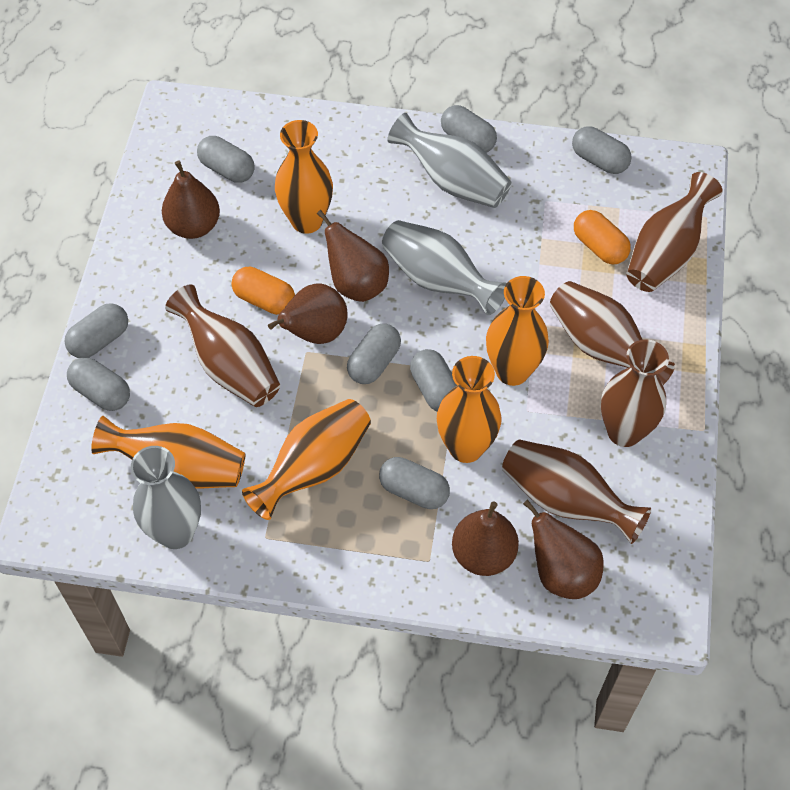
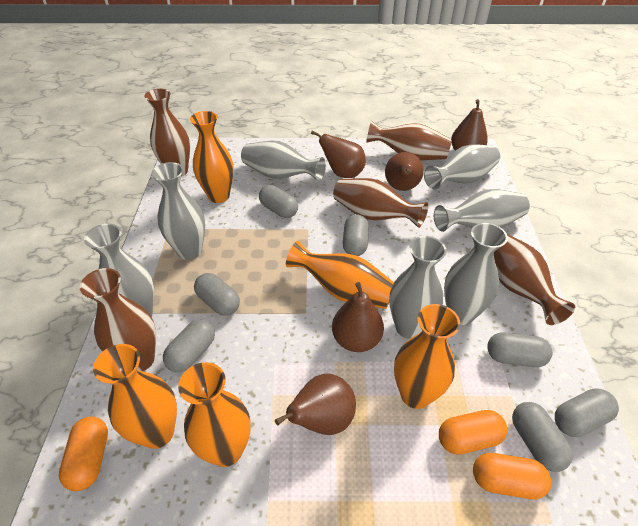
grey capsule: 8 -> 7
grey vase: 3 -> 7
orange capsule: 2 -> 3

